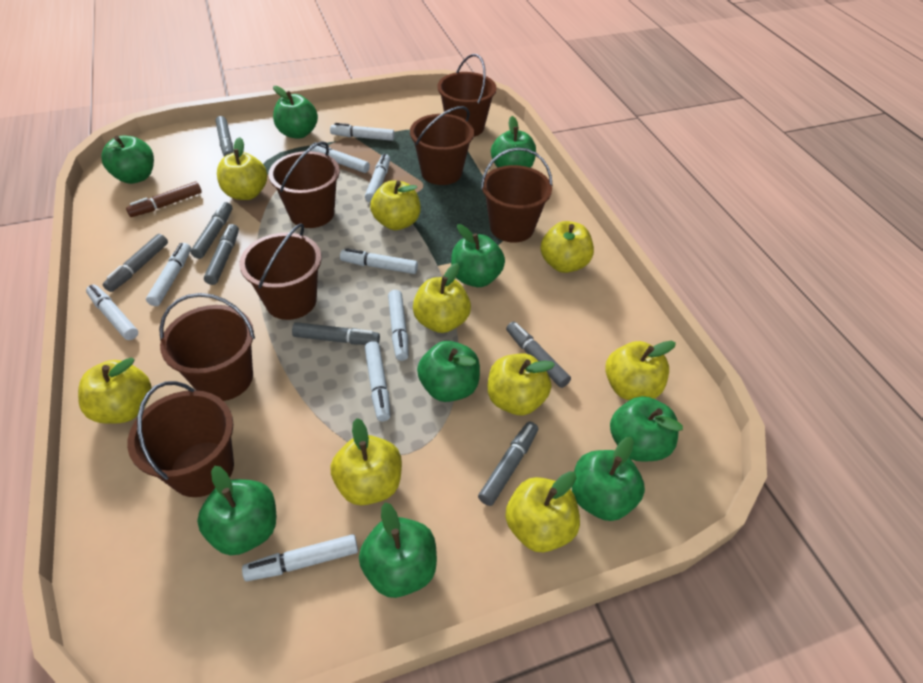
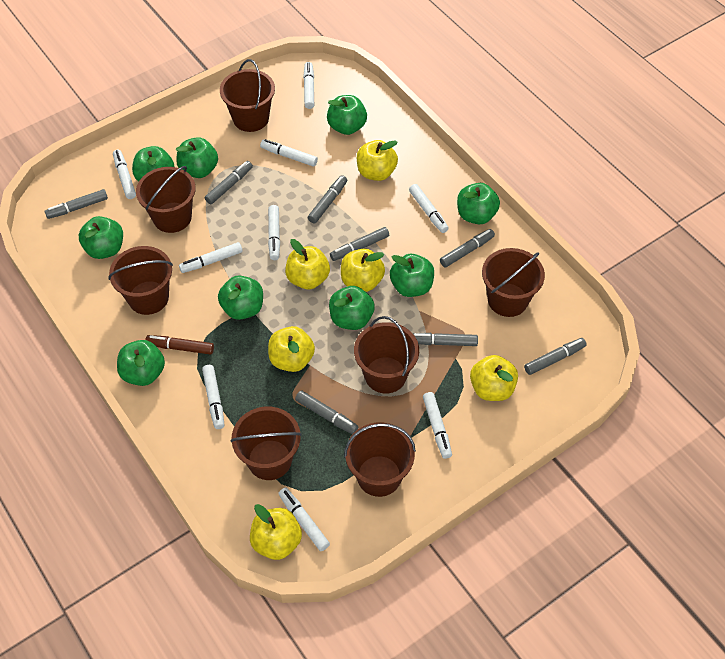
grey marker: 7 -> 8
yellow apple: 9 -> 6

